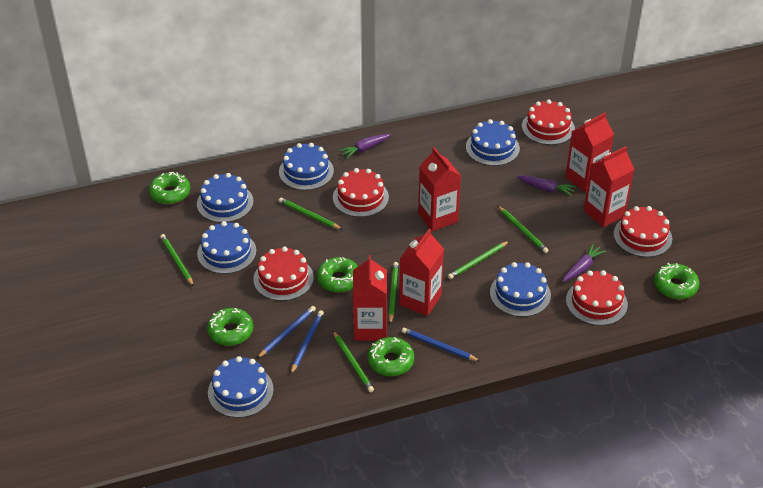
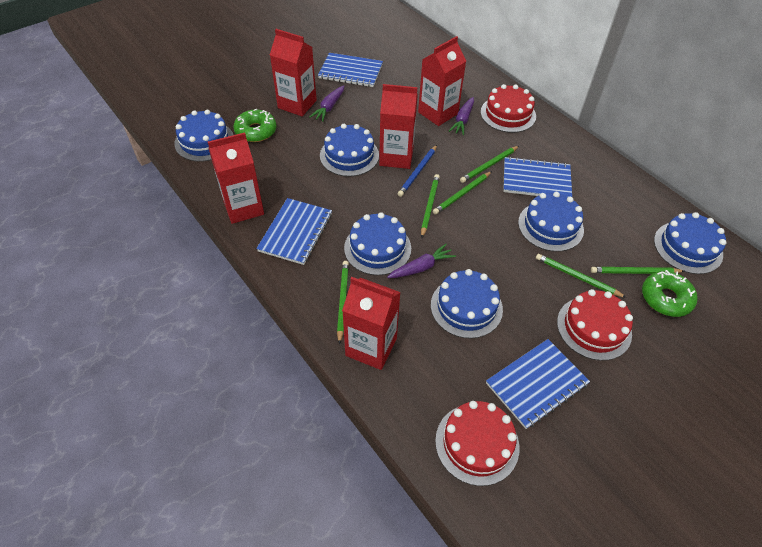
blue notebook: 0 -> 4
blue pencil: 3 -> 1
green donut: 5 -> 2
red cake: 5 -> 3

